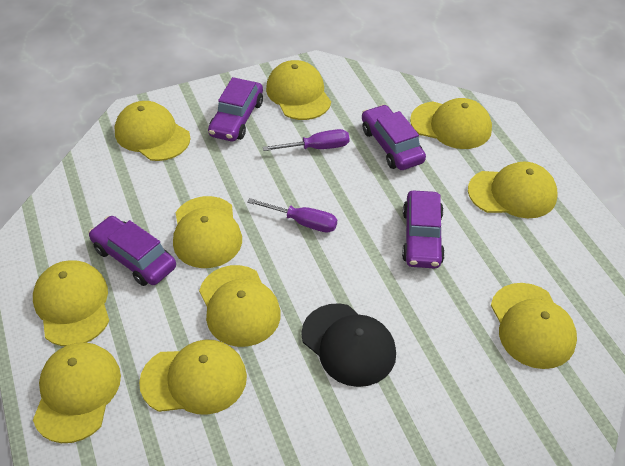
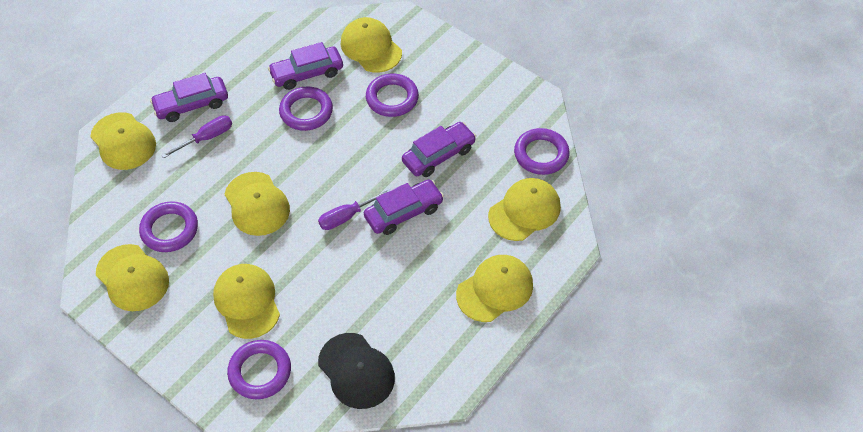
purple ring: 0 -> 5
yellow cap: 10 -> 7

